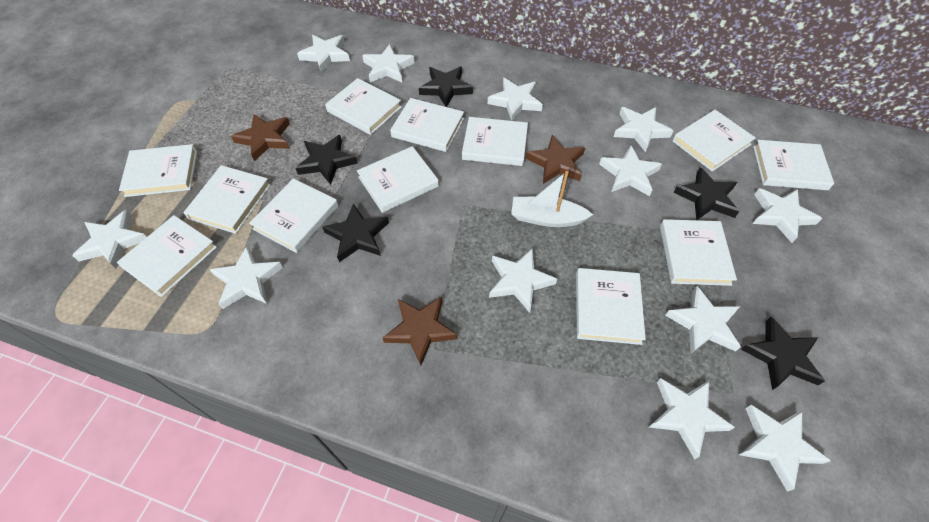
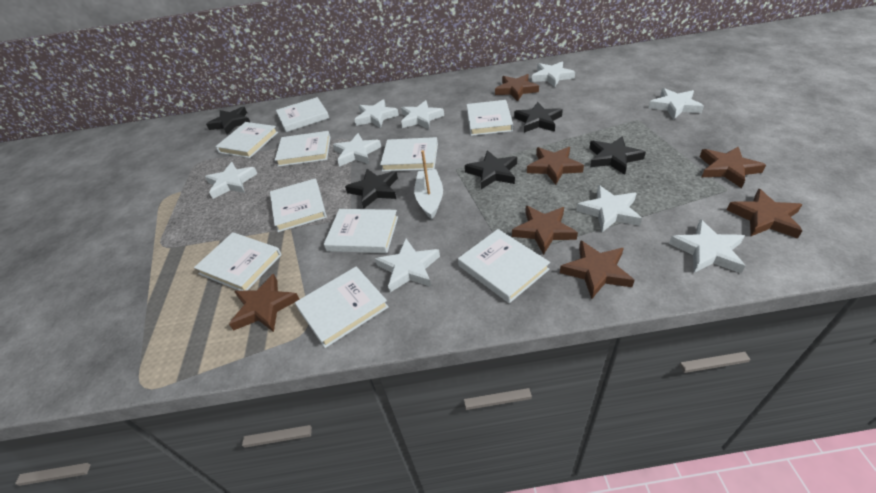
brown star: 3 -> 7
white book: 12 -> 10
white star: 12 -> 9

